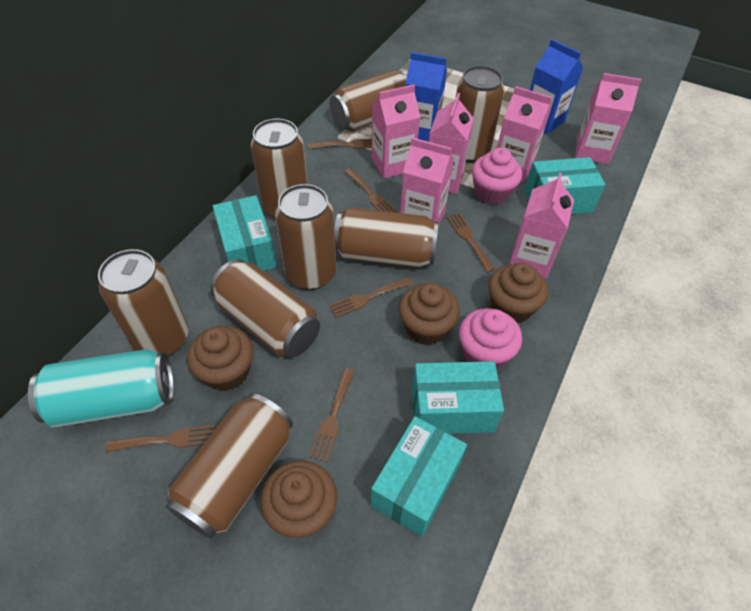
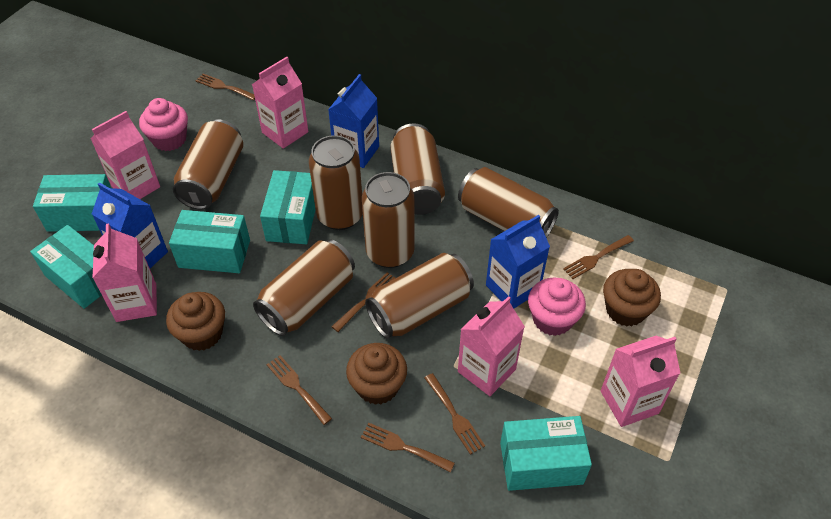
blue carton: 2 -> 3
brown can: 8 -> 7
brown cupcake: 4 -> 3
pink carton: 6 -> 5
turquoise box: 4 -> 5
turquoise can: 1 -> 0

